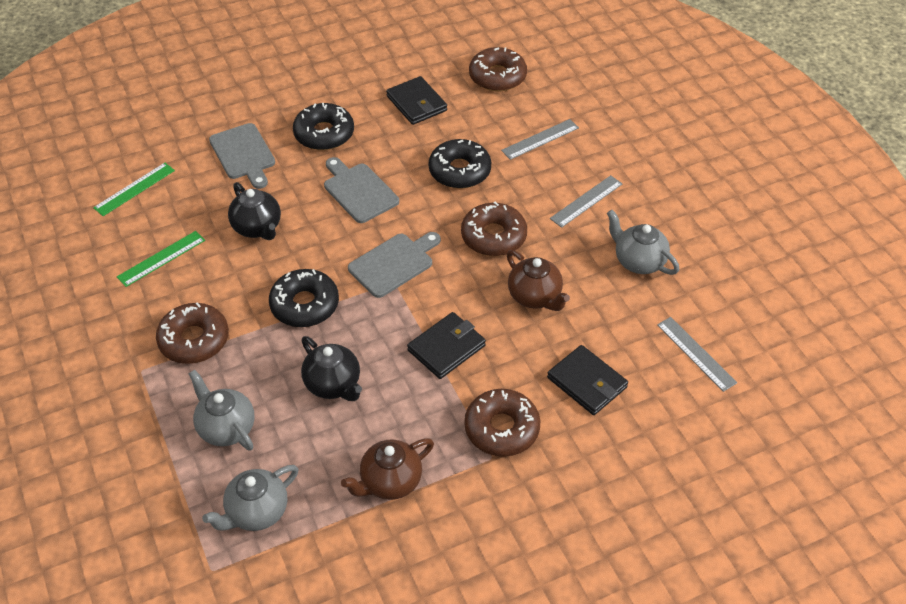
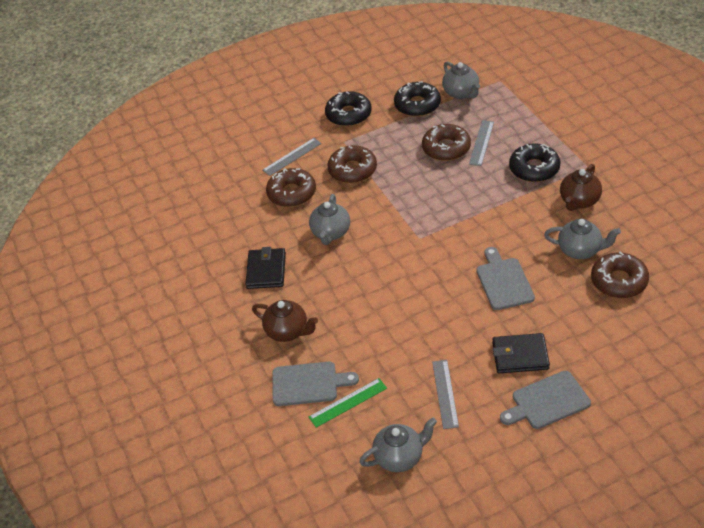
black teapot: 2 -> 0
black wallet: 3 -> 2
green ruler: 2 -> 1
grey teapot: 3 -> 4

